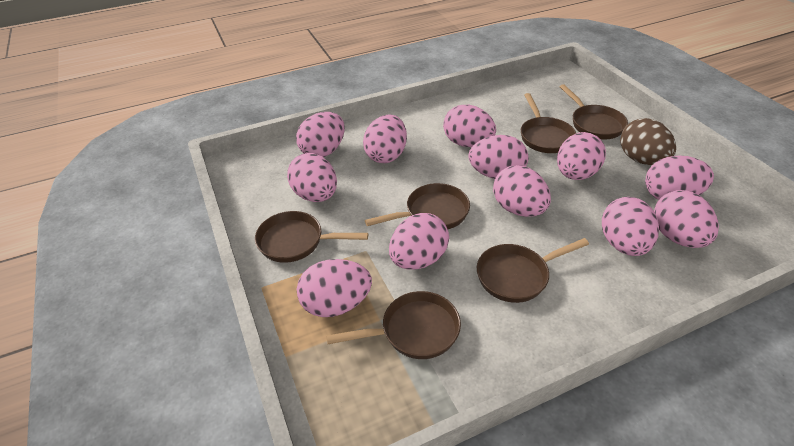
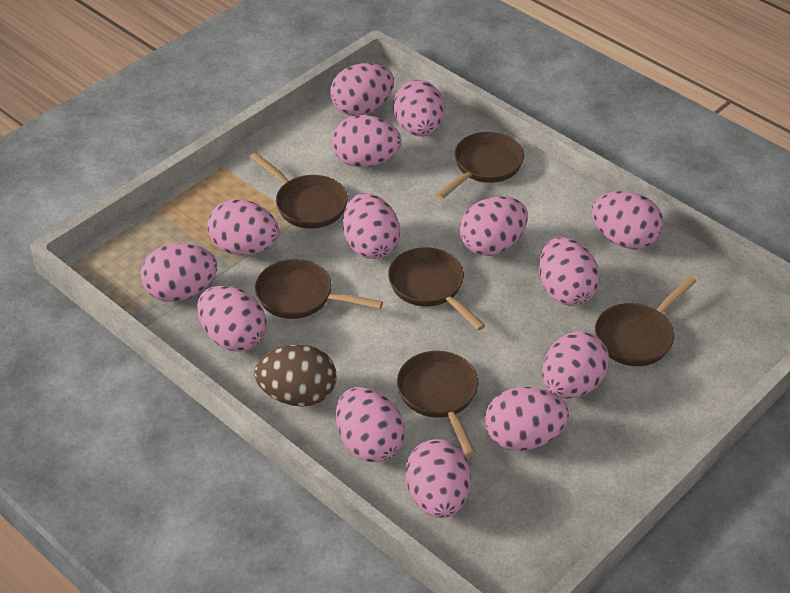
pink egg: 12 -> 14

